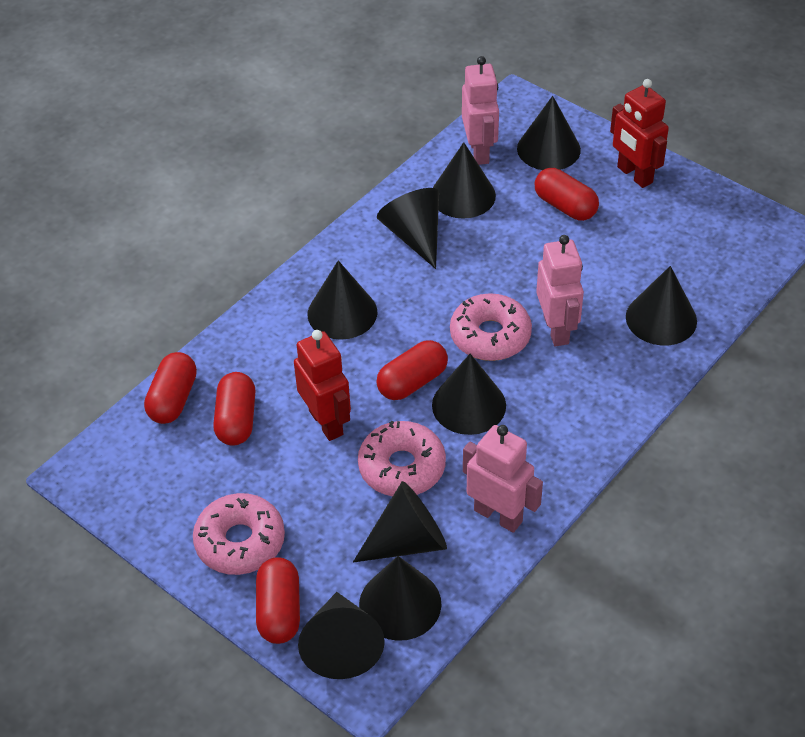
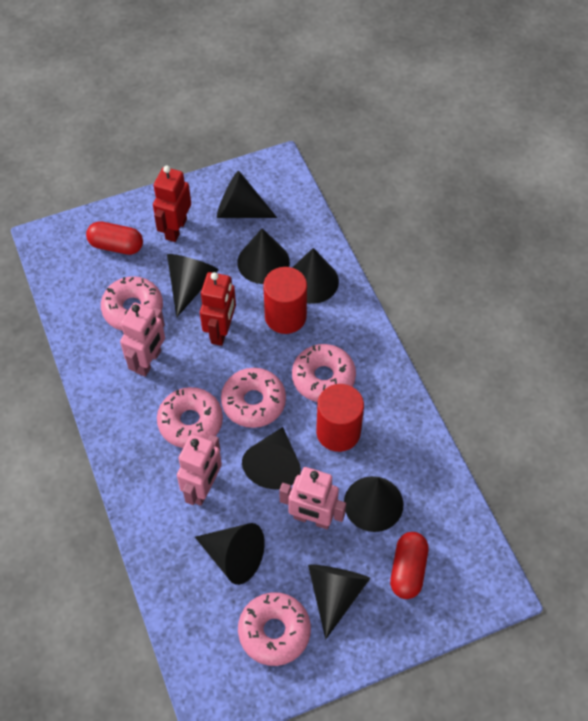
black cone: 9 -> 8
pink donut: 3 -> 5
red capsule: 5 -> 2
red cylinder: 0 -> 2

